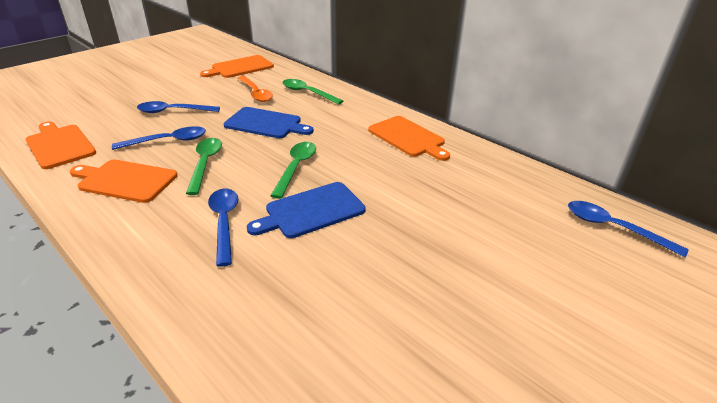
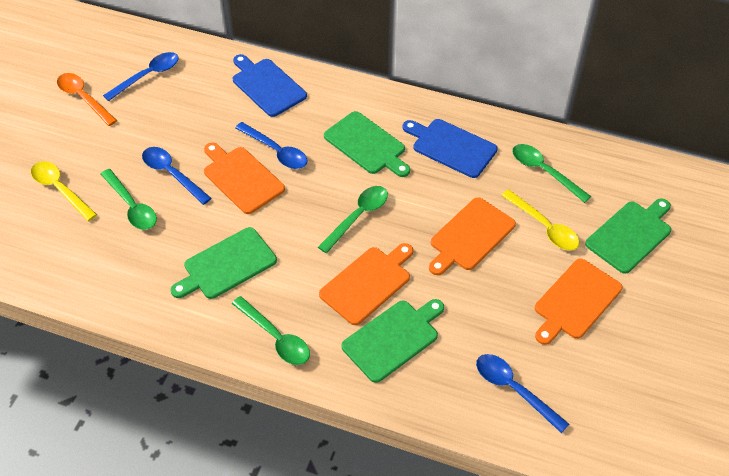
green cutting board: 0 -> 4
green spoon: 3 -> 4
yellow spoon: 0 -> 2

